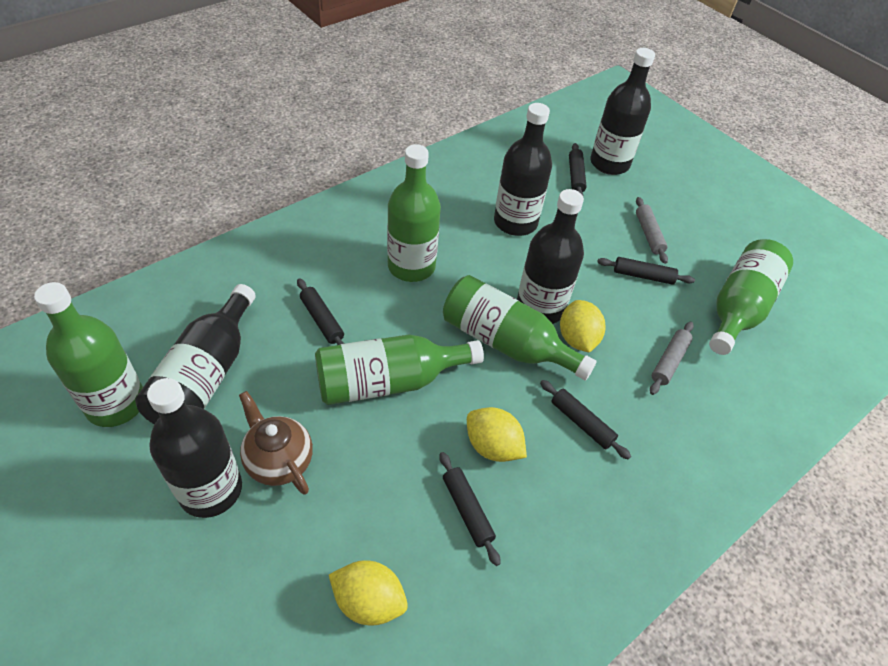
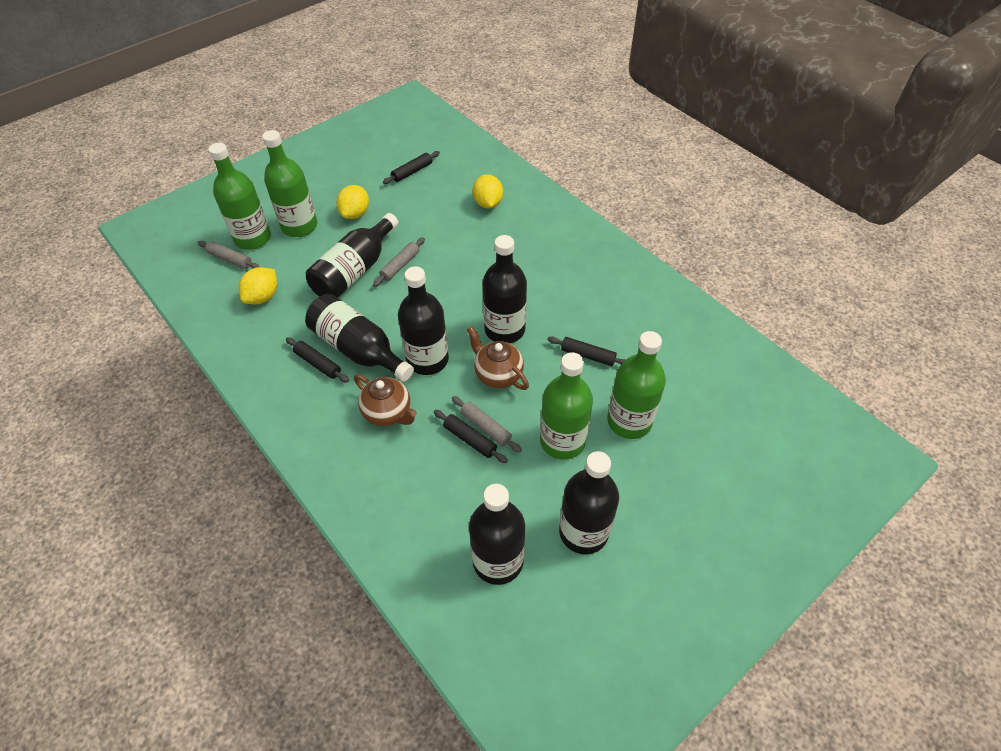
black bottle: 5 -> 6
black rolling pin: 5 -> 4
brown teapot: 1 -> 2
green bottle: 5 -> 4
grey rolling pin: 2 -> 3

